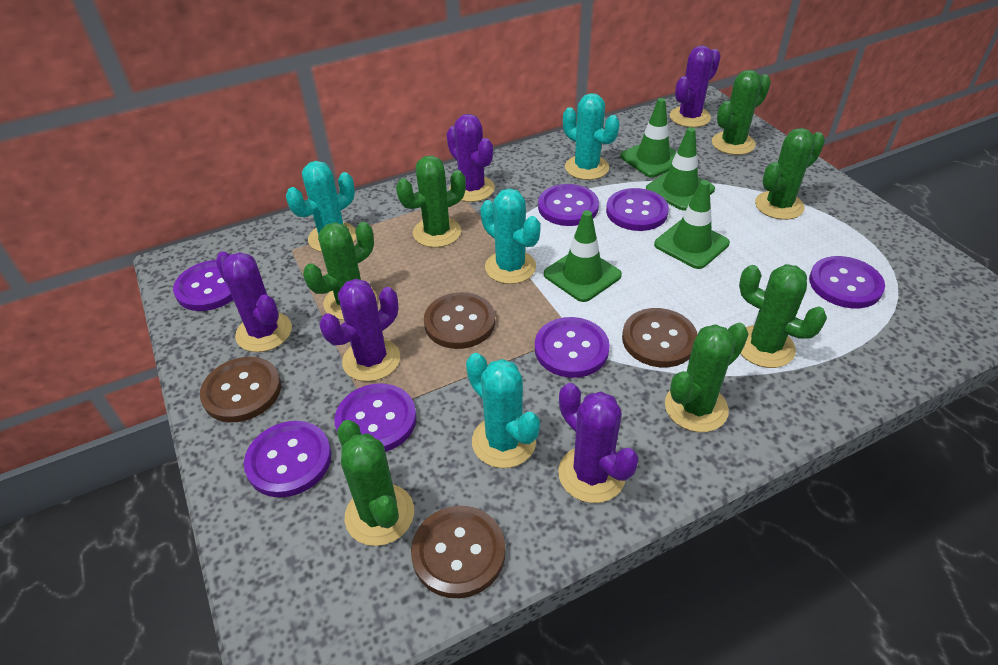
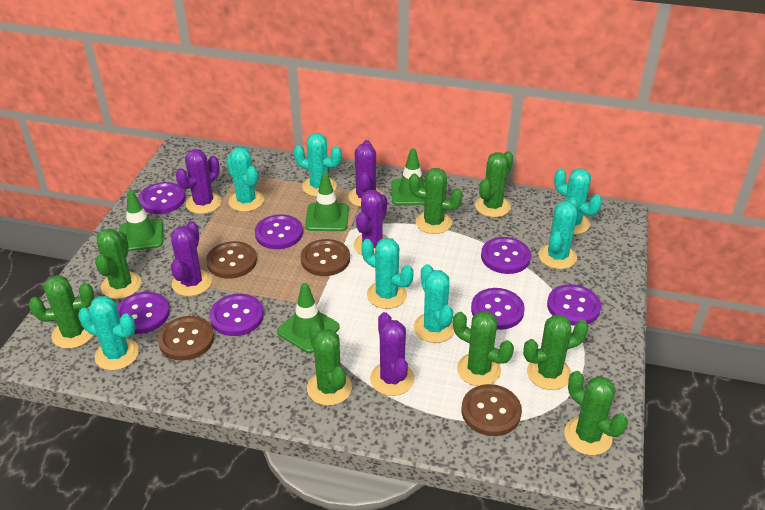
green cactus: 7 -> 8
turquoise cactus: 4 -> 7

